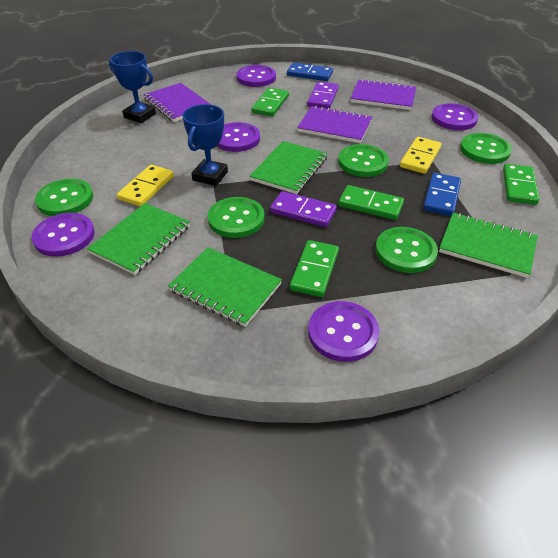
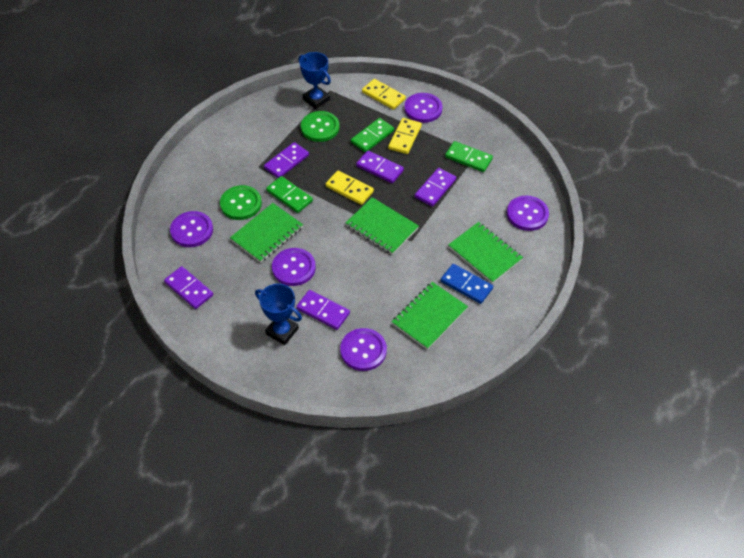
blue domino: 2 -> 1
green button: 5 -> 2
green domino: 4 -> 3
purple domino: 2 -> 5
purple notebook: 3 -> 0
yellow domino: 2 -> 3

